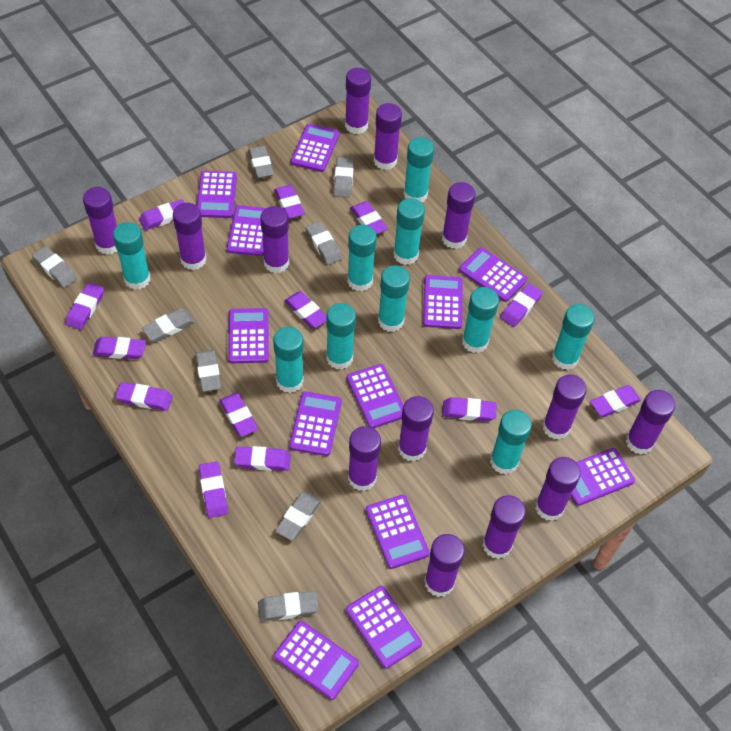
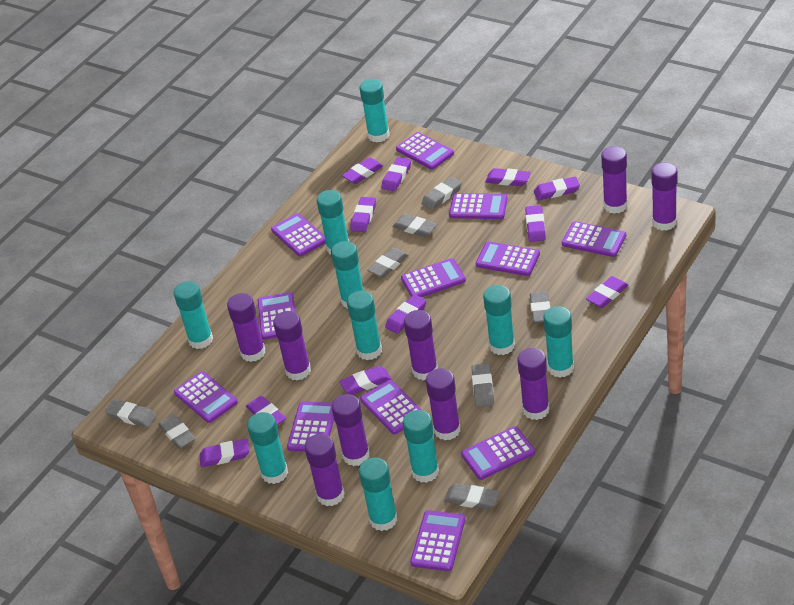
purple eraser: 13 -> 11
purple glue stick: 13 -> 9

